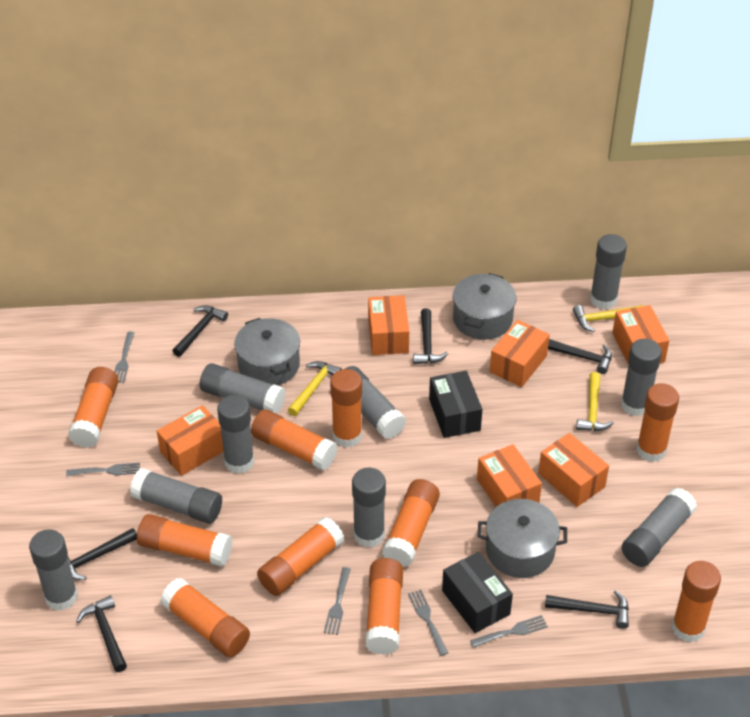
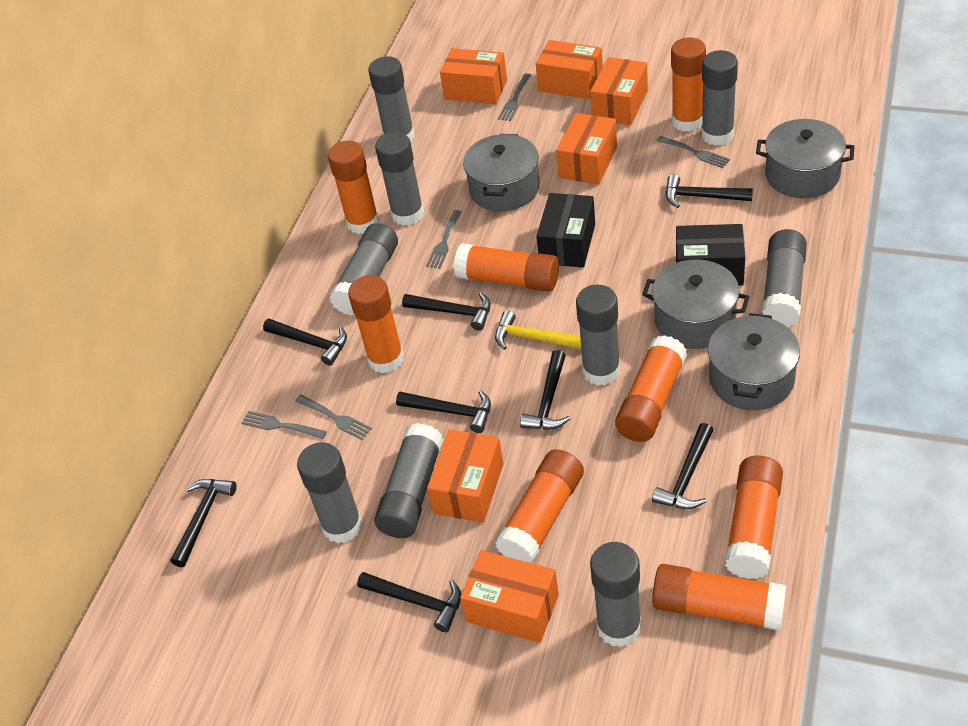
black hammer: 6 -> 8
grey pot: 3 -> 4
orange glue stick: 10 -> 8
yellow hammer: 3 -> 1

